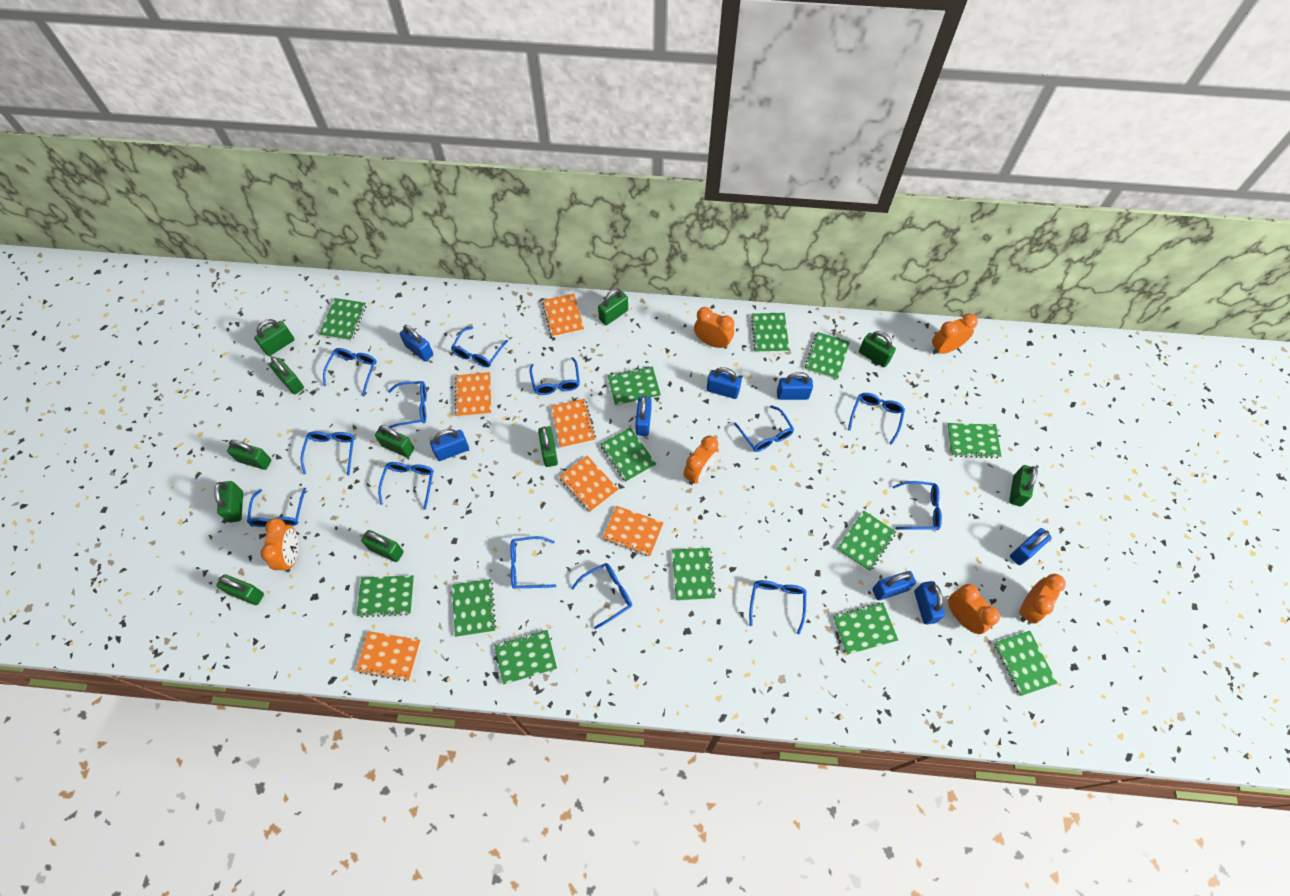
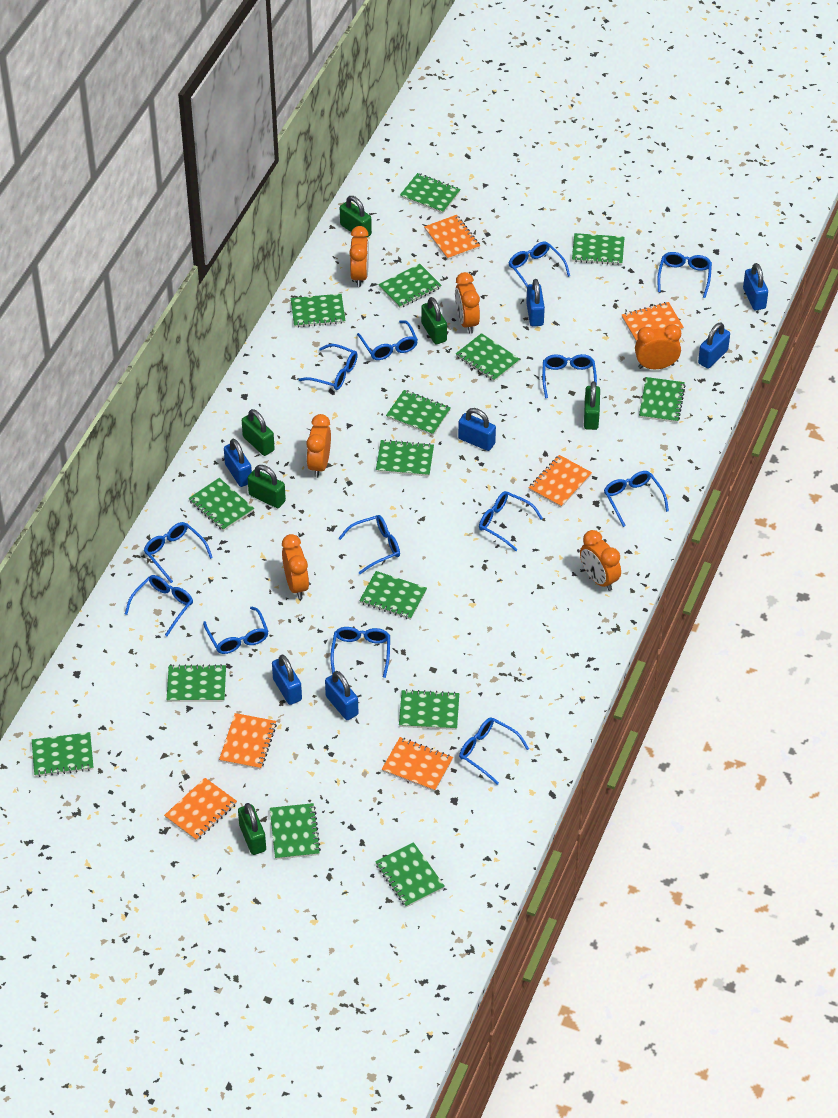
blue padlock: 8 -> 7
green notebook: 13 -> 15
green padlock: 11 -> 6

